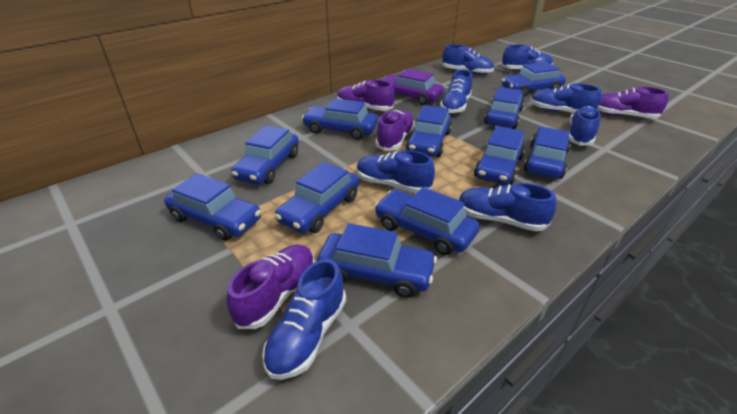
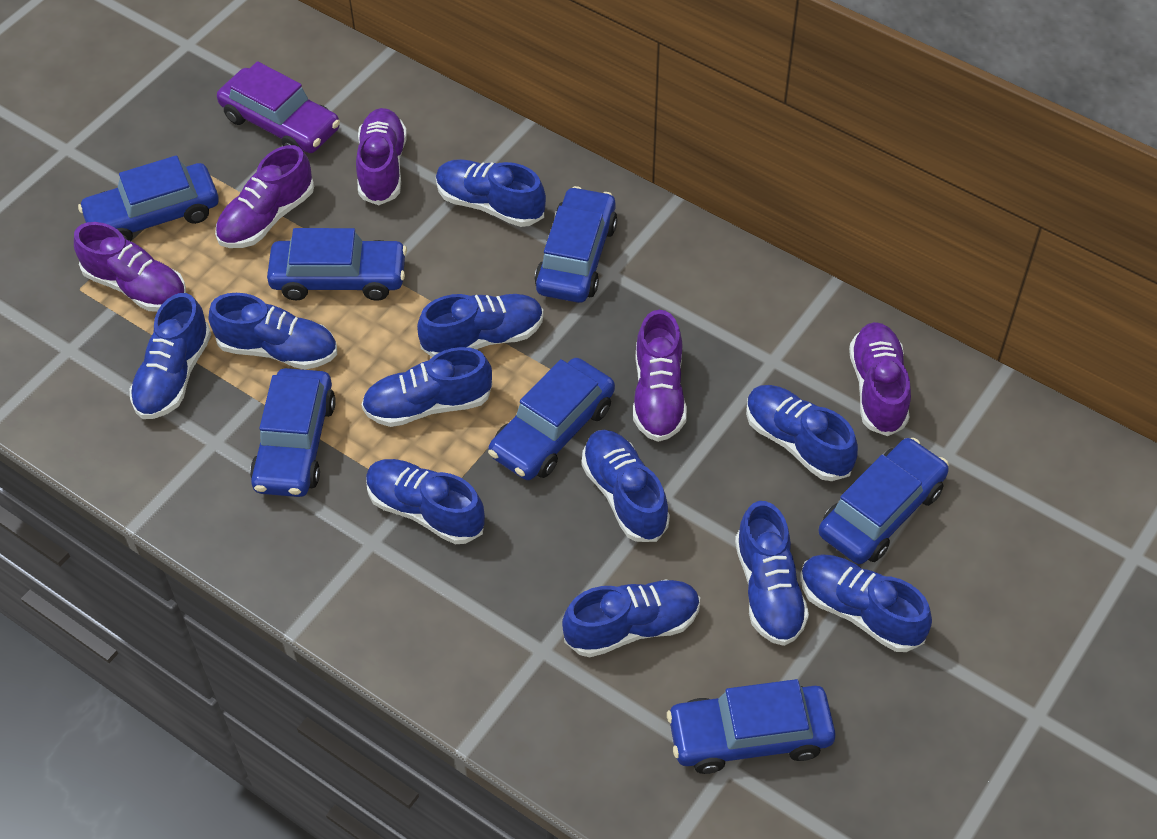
blue car: 11 -> 7
blue shoe: 8 -> 11
purple shoe: 4 -> 5

